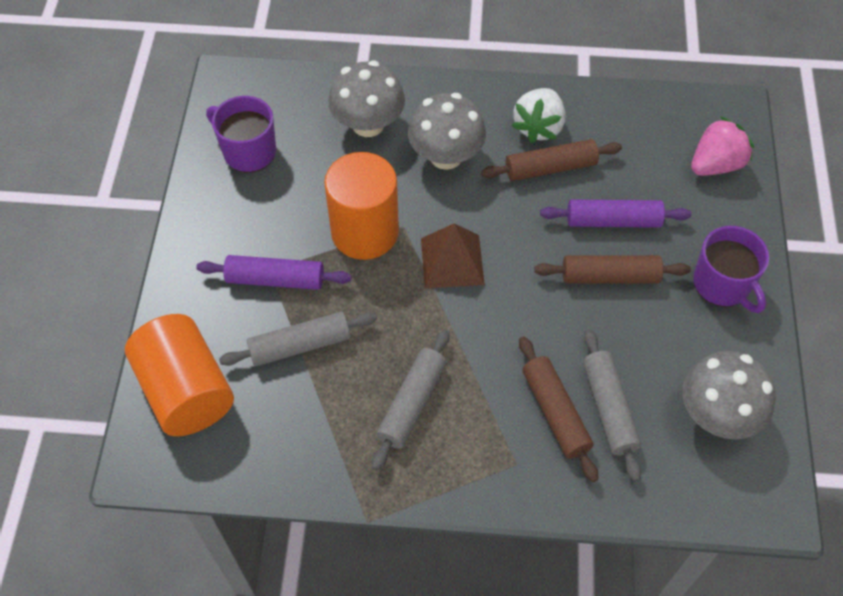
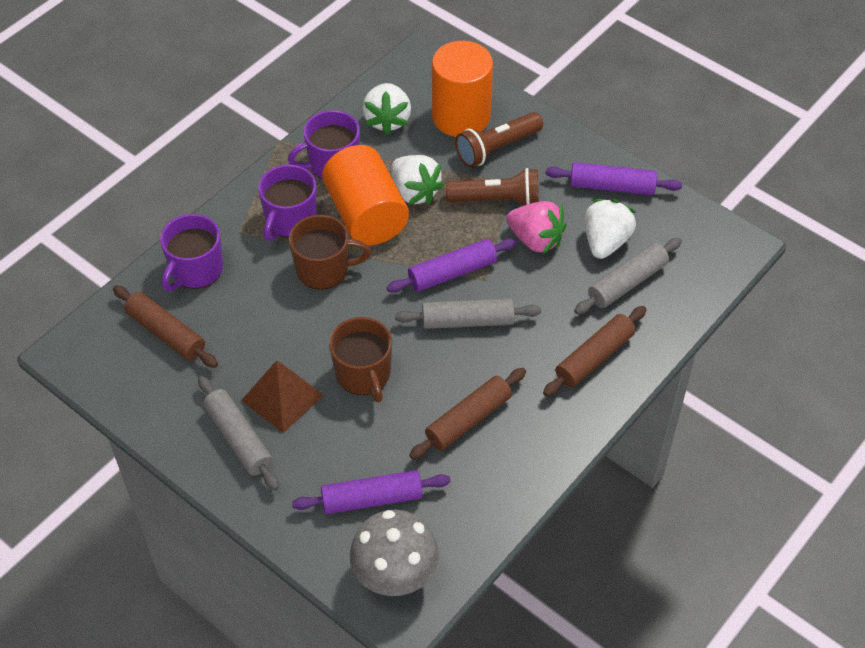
brown flashlight: 0 -> 2
brown mug: 0 -> 2
grey mushroom: 3 -> 1
purple mug: 2 -> 3
purple rolling pin: 2 -> 3
white strawberry: 1 -> 3

